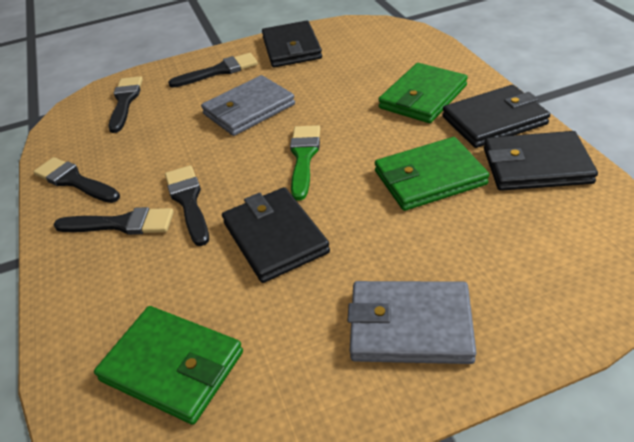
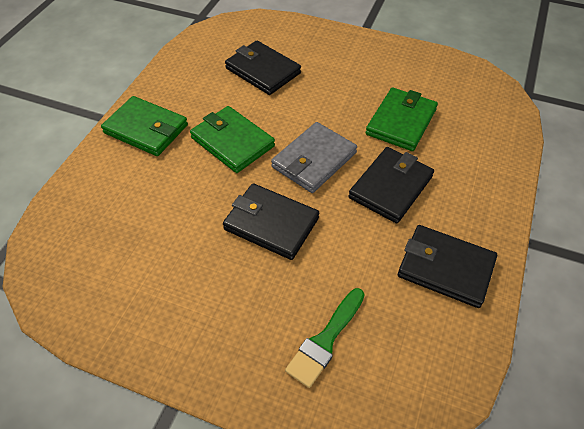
black brush: 5 -> 0
grey wallet: 2 -> 1

